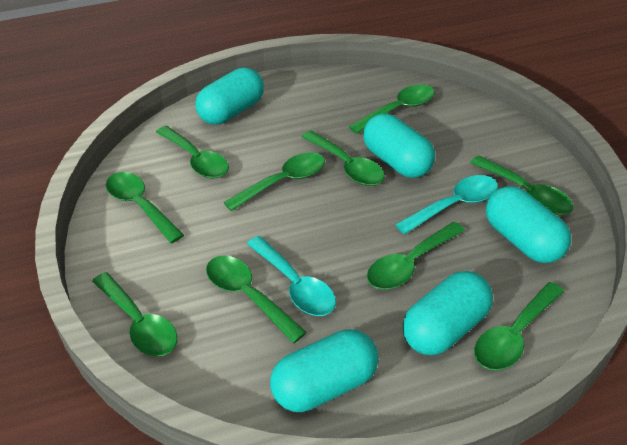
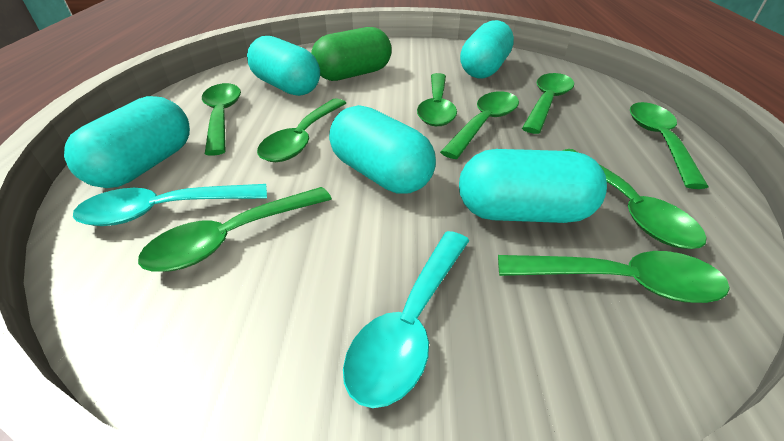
green capsule: 0 -> 1
green spoon: 10 -> 9

